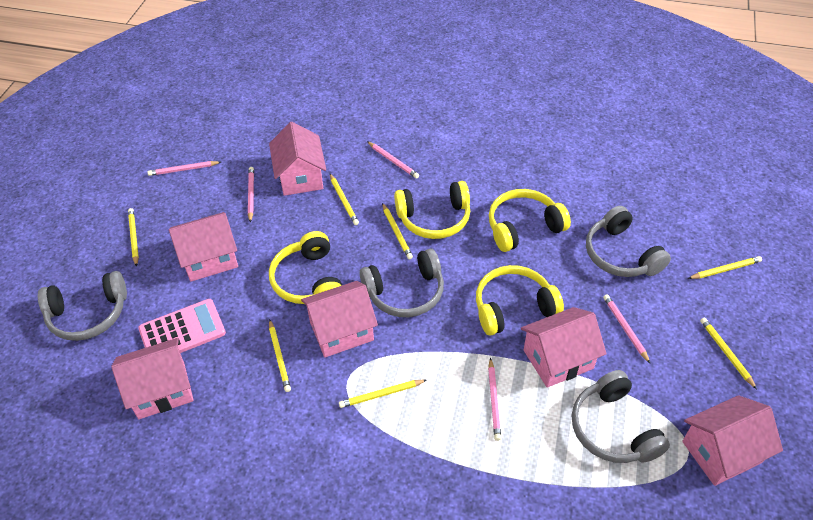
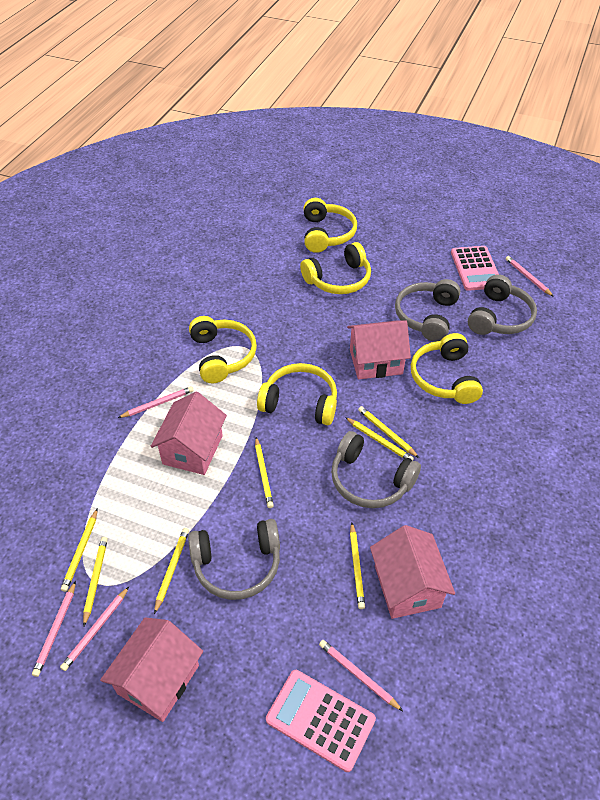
pink calculator: 1 -> 2
pink house: 6 -> 4
yellow headphones: 4 -> 5

